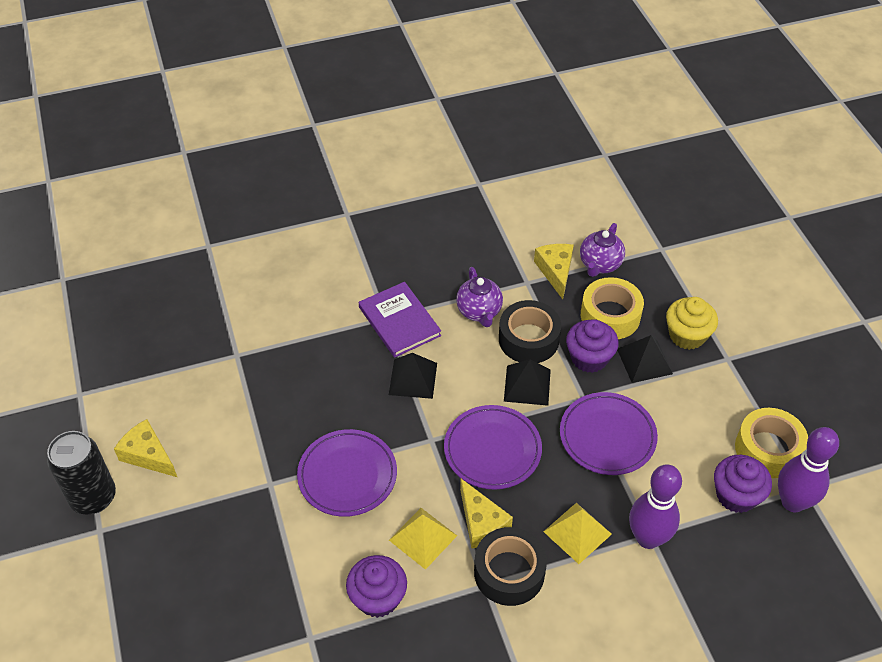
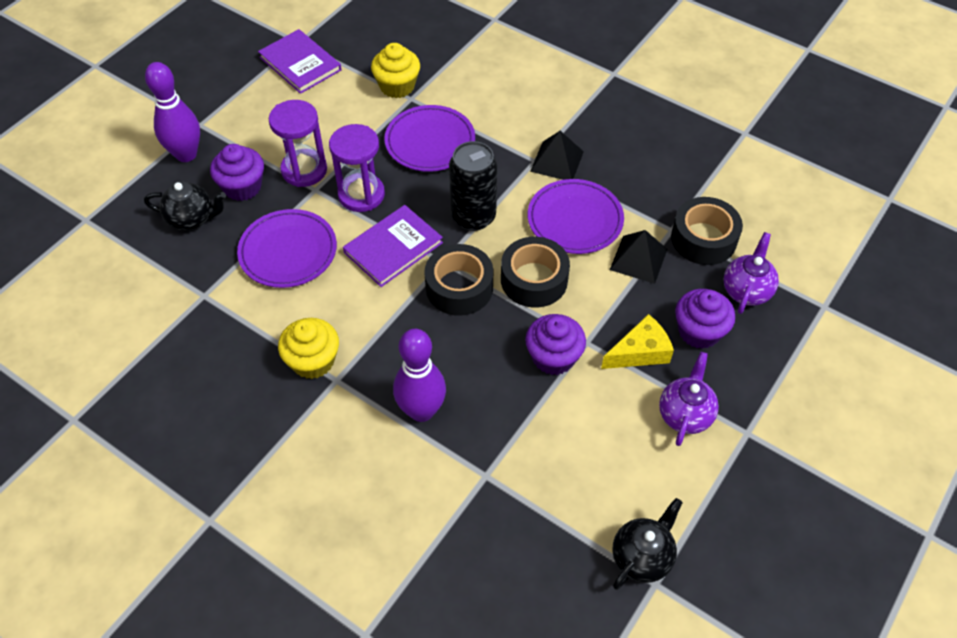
black pyramid: 3 -> 2
black tape: 2 -> 3
black teapot: 0 -> 2
purple book: 1 -> 2
purple hourglass: 0 -> 2
yellow cheese: 3 -> 1
yellow cupcake: 1 -> 2
yellow pyramid: 2 -> 0
yellow tape: 2 -> 0

